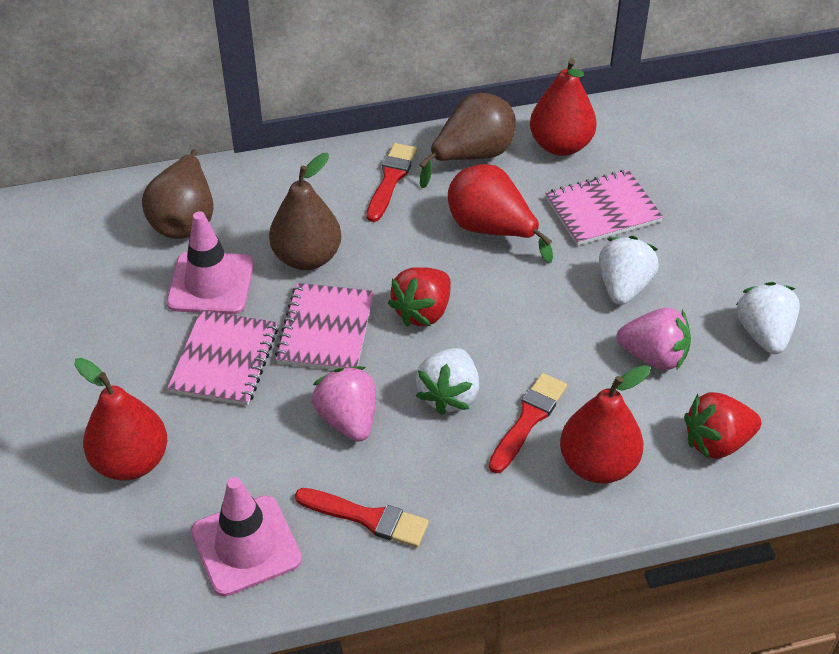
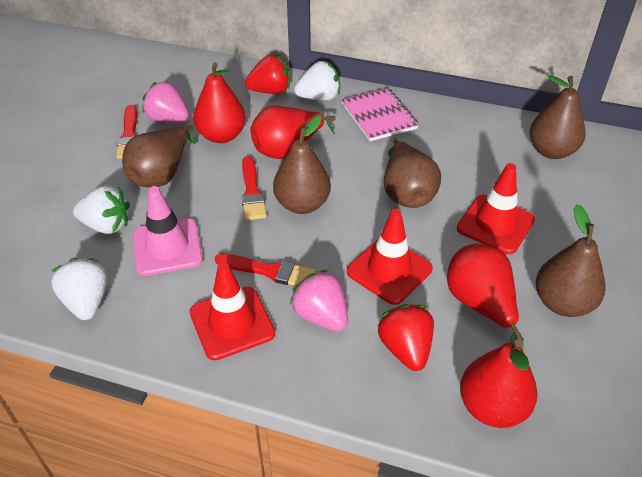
brown pear: 3 -> 5
pink notebook: 3 -> 1
pink traffic cone: 2 -> 1
red traffic cone: 0 -> 3

